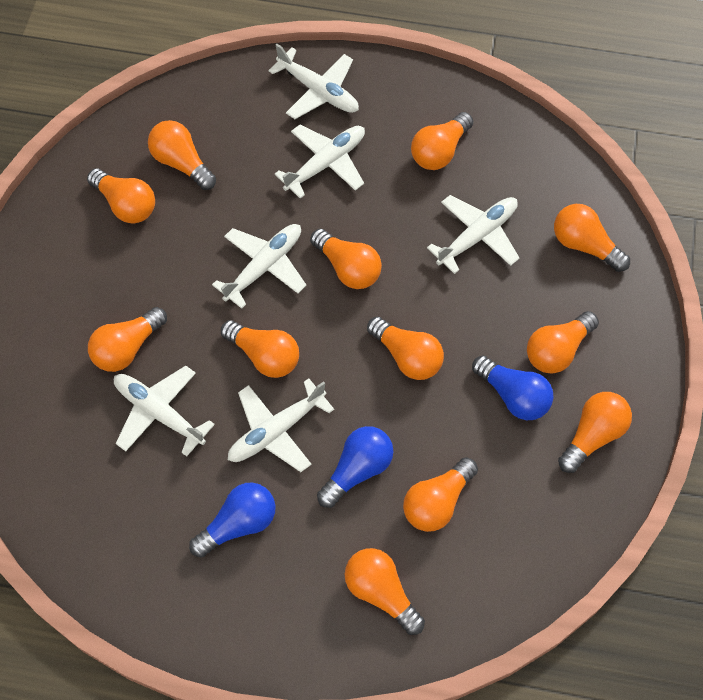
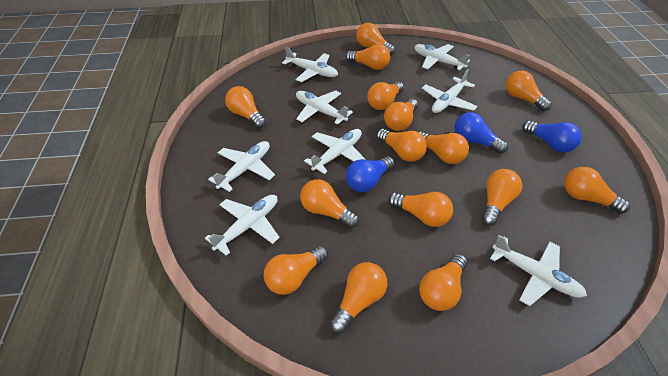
orange light bulb: 12 -> 15
white plane: 6 -> 8

